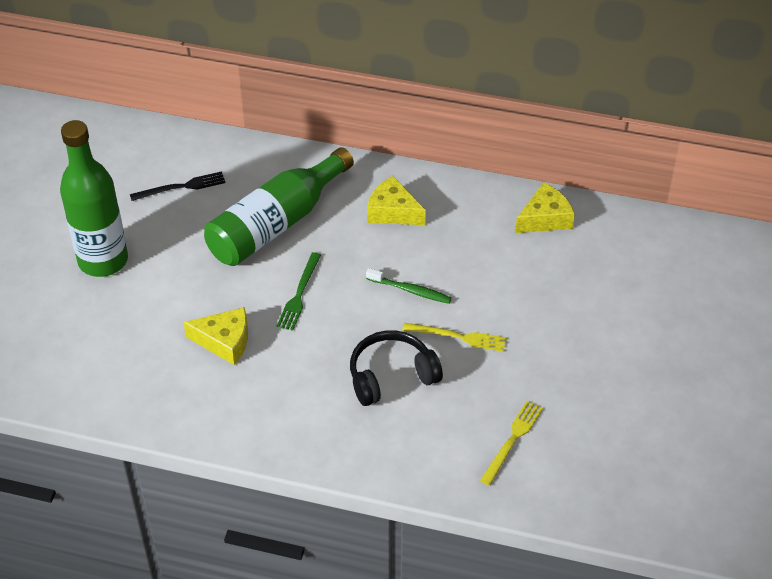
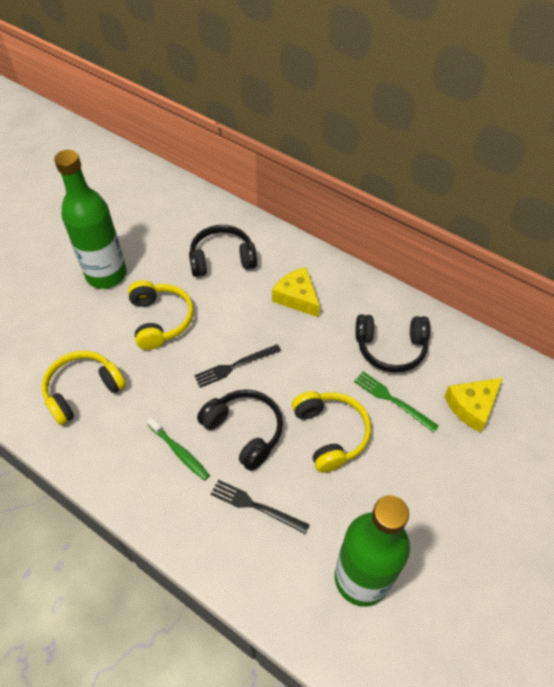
black fork: 1 -> 2
black headphones: 1 -> 3
yellow cheese: 3 -> 2
yellow fork: 2 -> 0
yellow headphones: 0 -> 3

